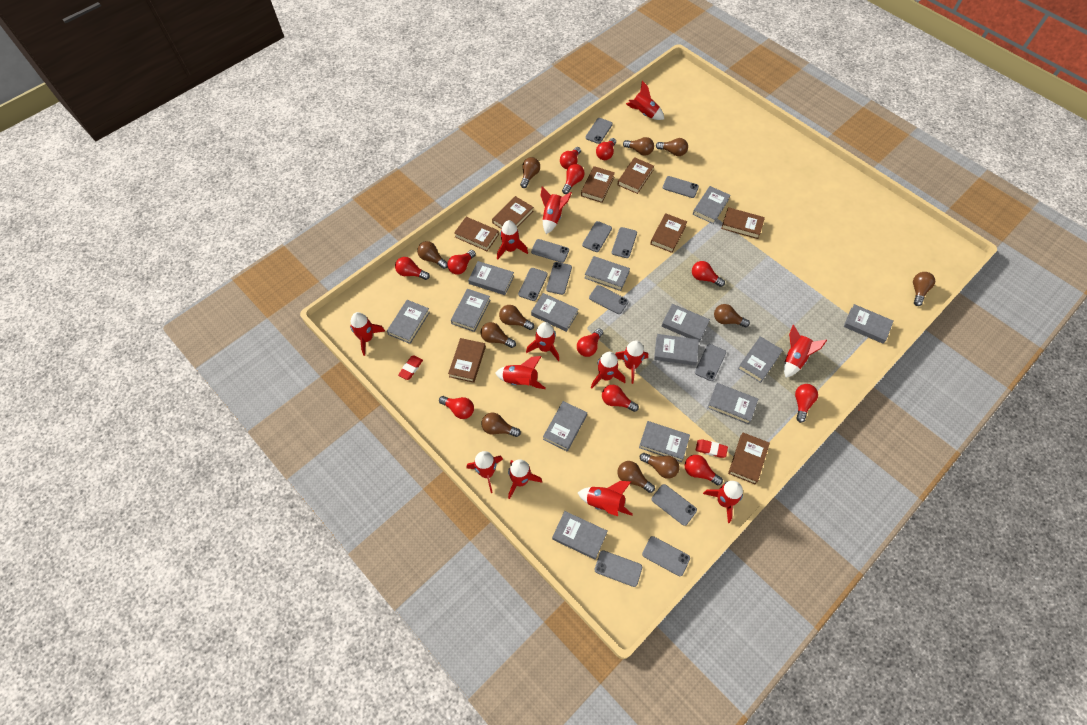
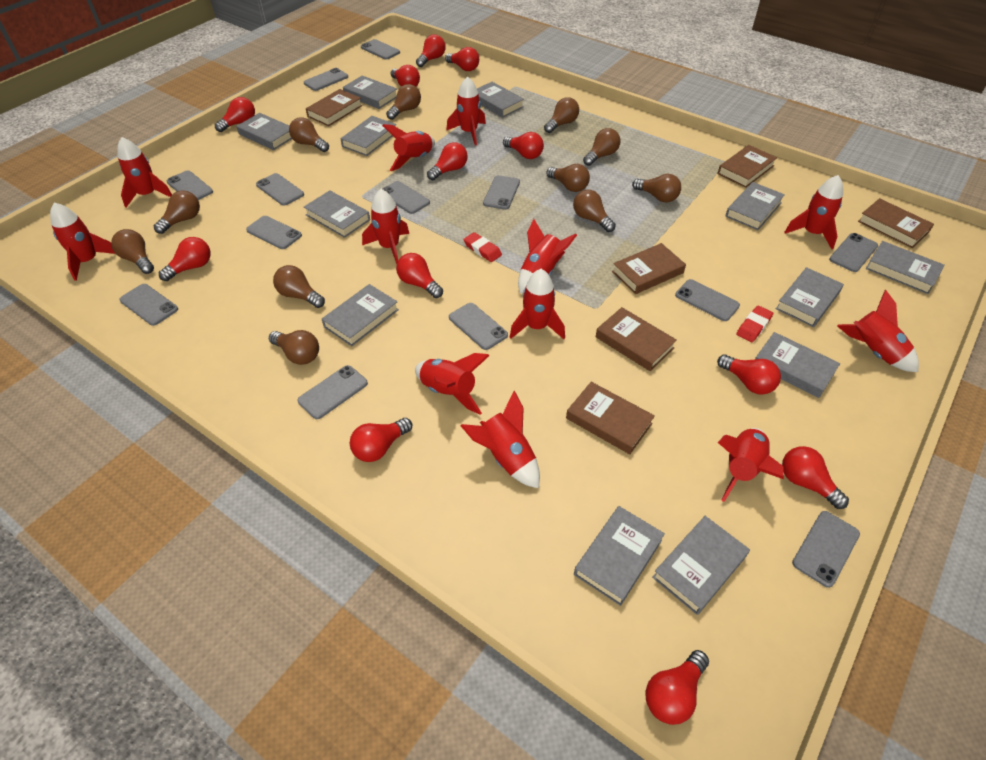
brown book: 8 -> 6
grey book: 14 -> 12
grey phone: 12 -> 13
red light bulb: 11 -> 12
red rocket: 13 -> 12

